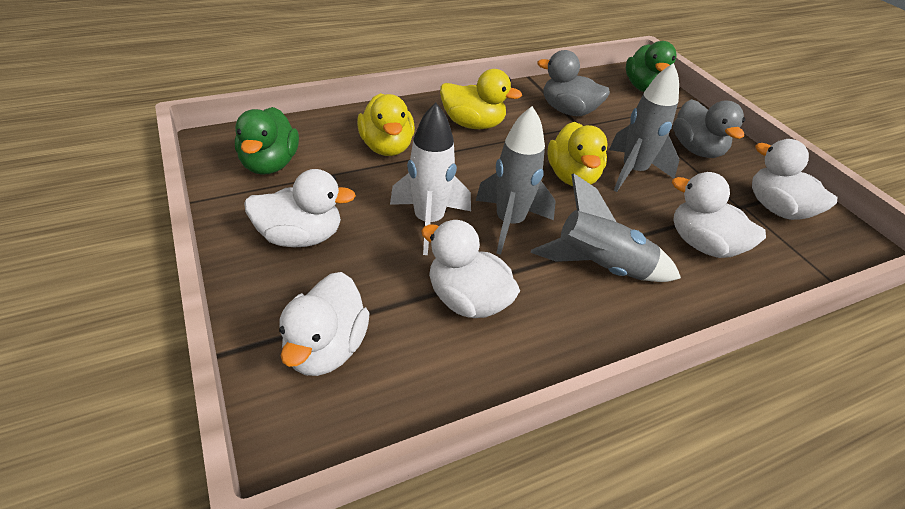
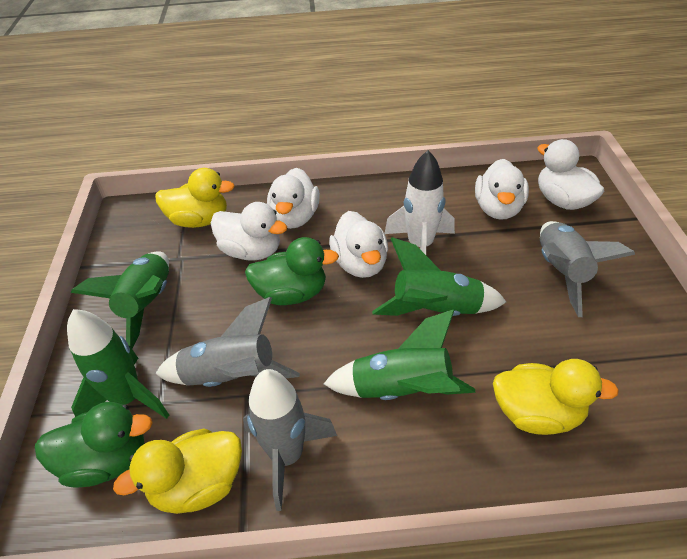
green rocket: 0 -> 4
grey duck: 2 -> 0

